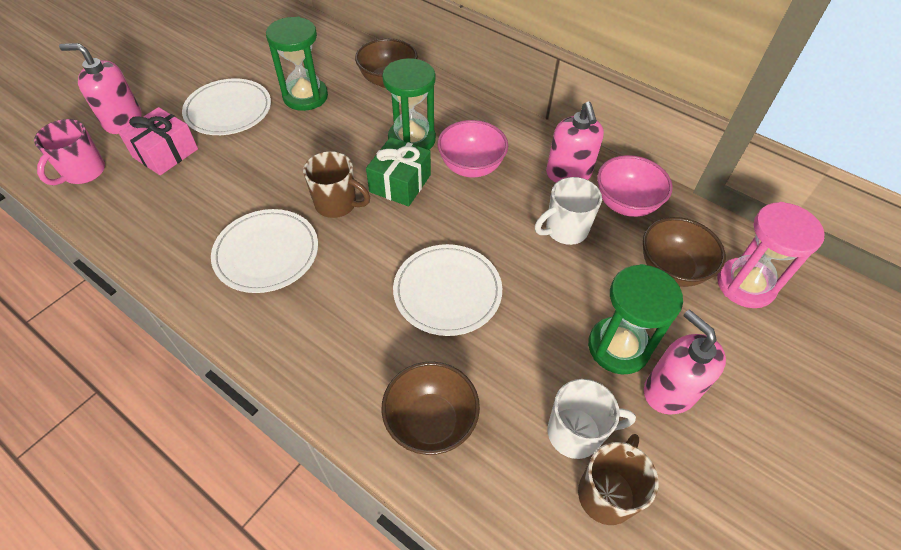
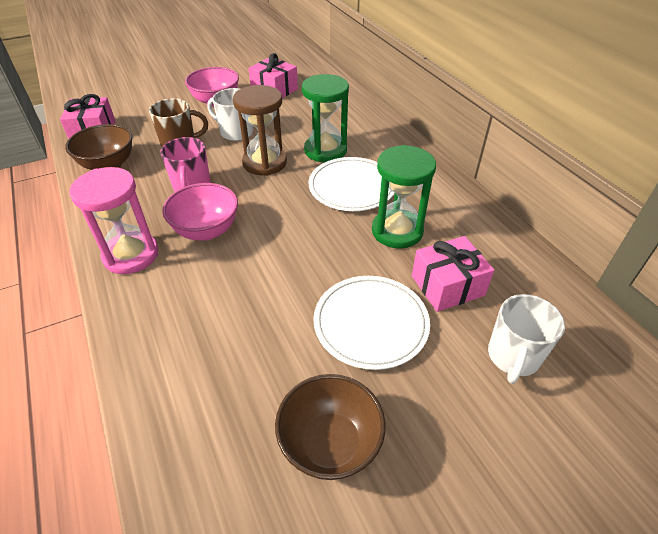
brown bowl: 3 -> 2
brown hourglass: 0 -> 1
brown mug: 2 -> 1
green gift: 1 -> 0
green hourglass: 3 -> 2
pink gift: 1 -> 3
pink soap dispenser: 3 -> 0
white plate: 3 -> 2

